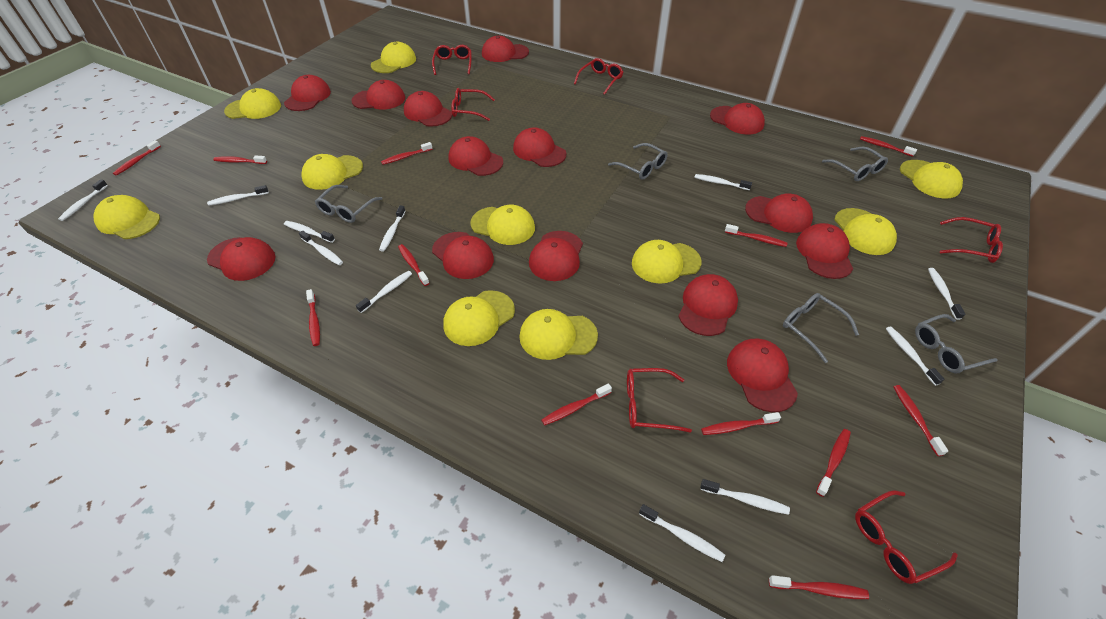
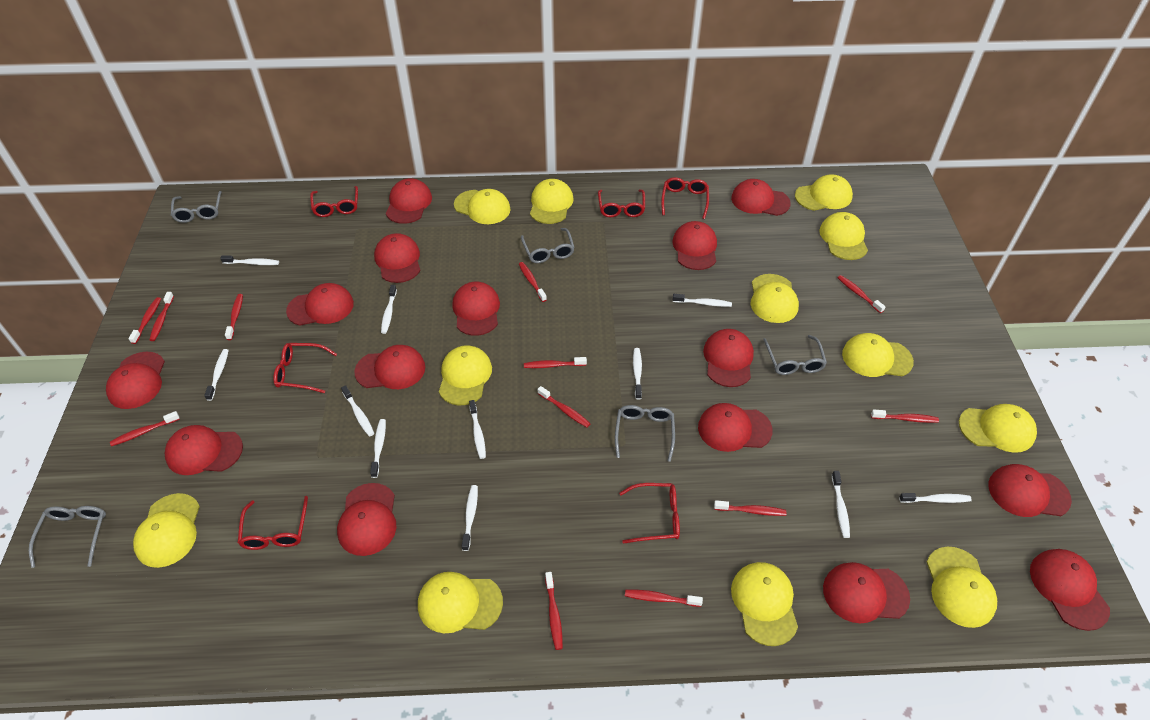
red cap: 14 -> 15
yellow cap: 10 -> 12

